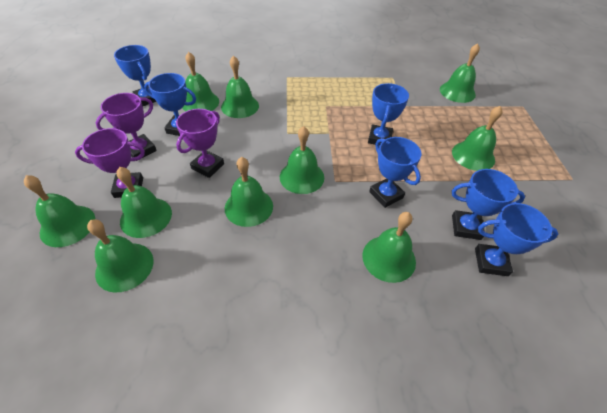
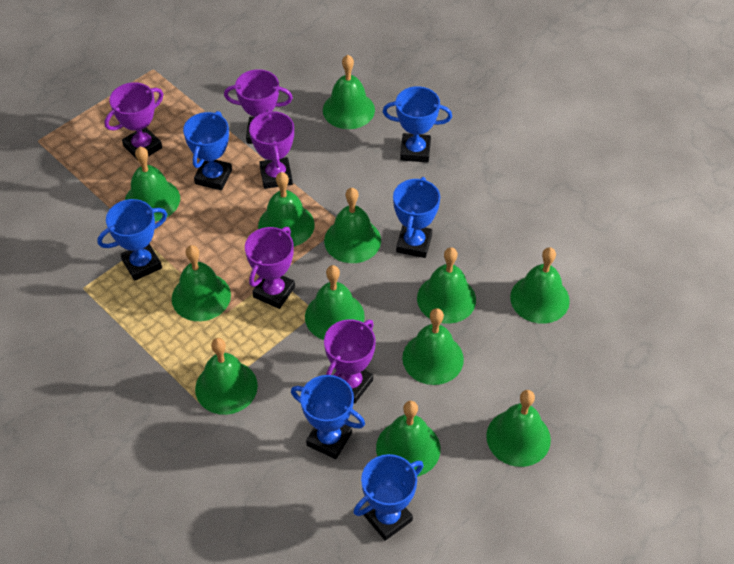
green bell: 10 -> 12
purple trophy: 3 -> 5

